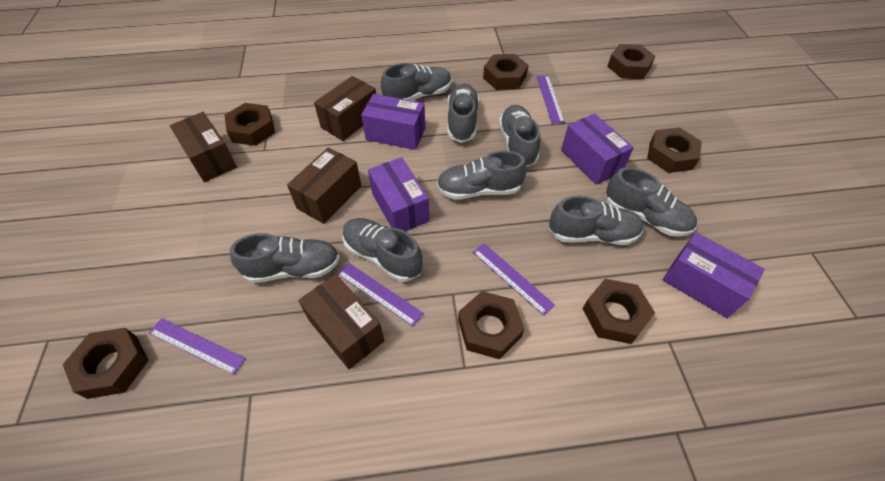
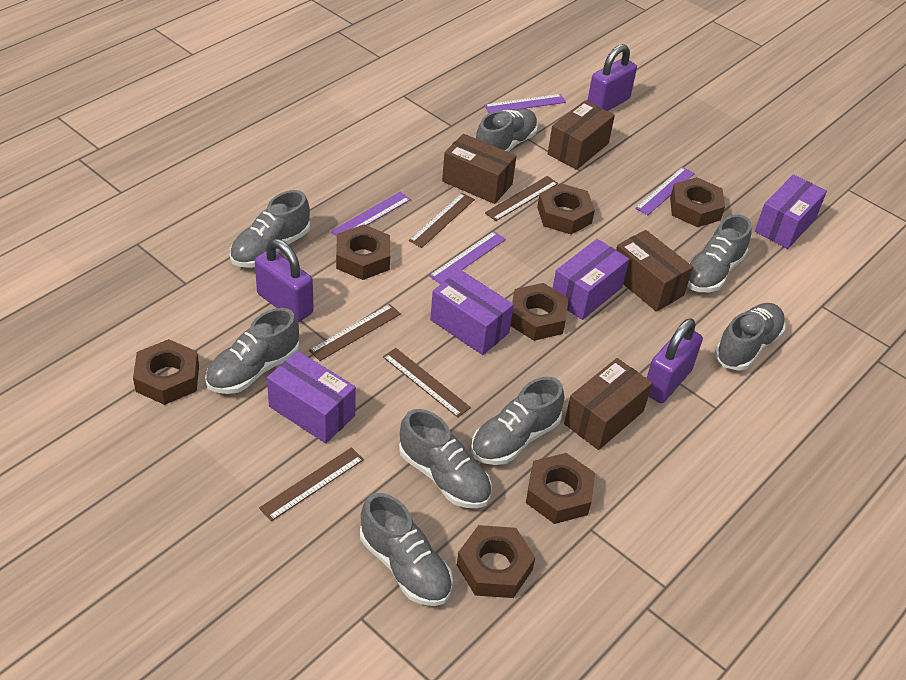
brown ruler: 0 -> 5
purple padlock: 0 -> 3

